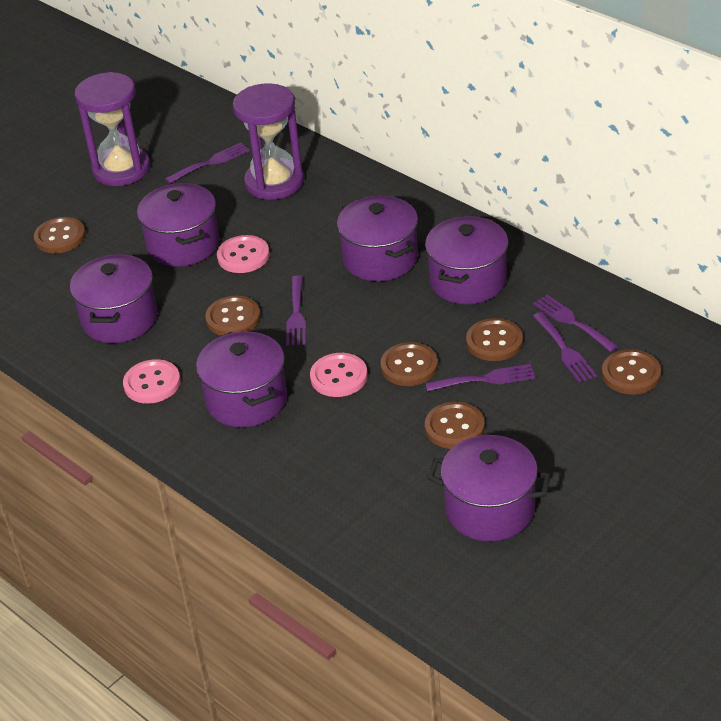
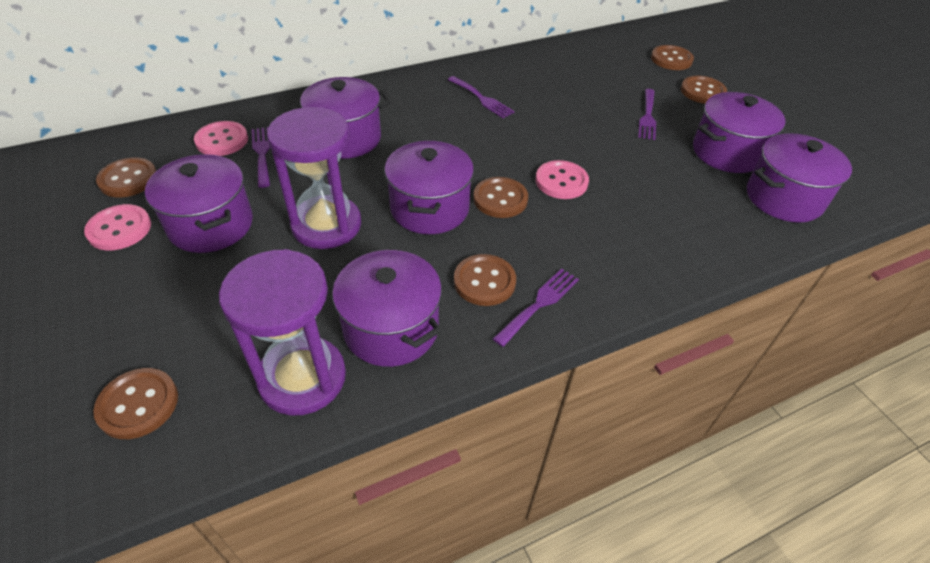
purple fork: 5 -> 4

